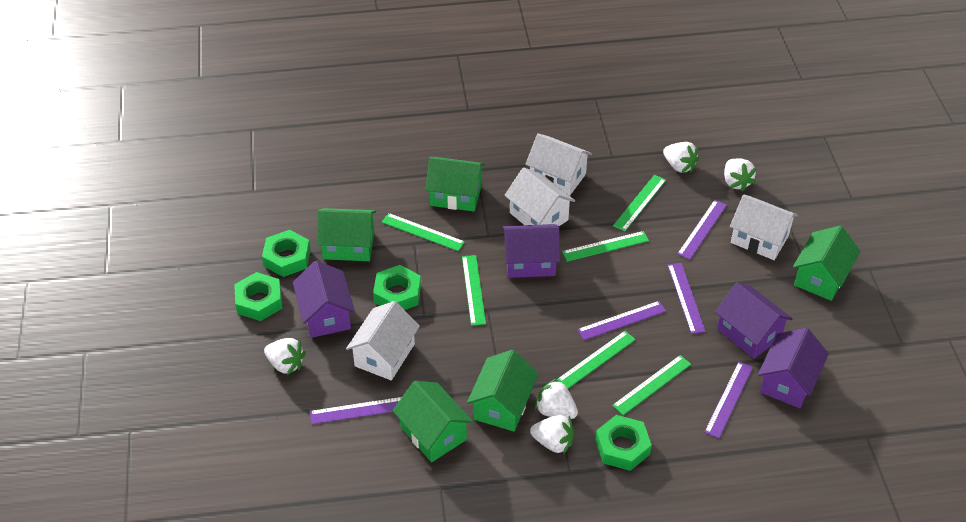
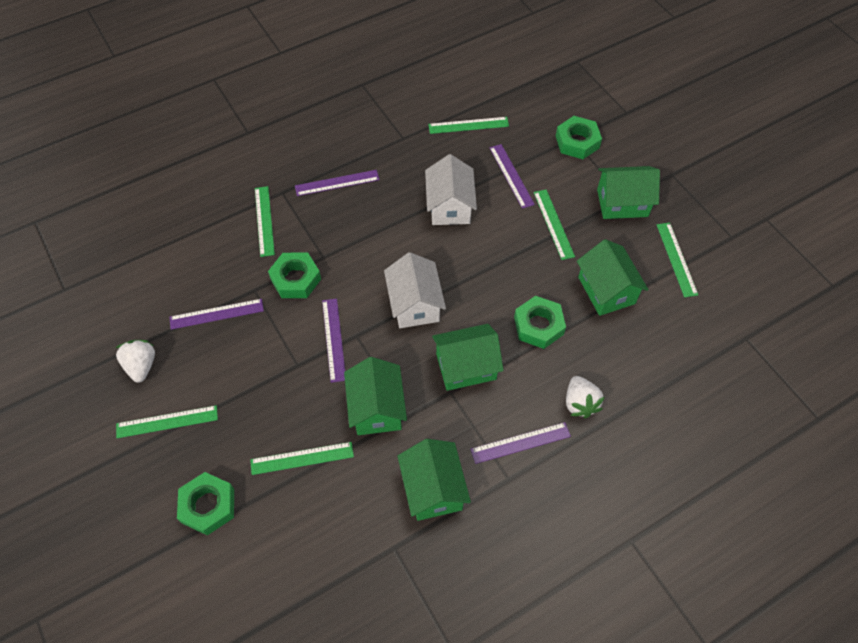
purple house: 4 -> 0
white house: 4 -> 2
white strawberry: 5 -> 2

